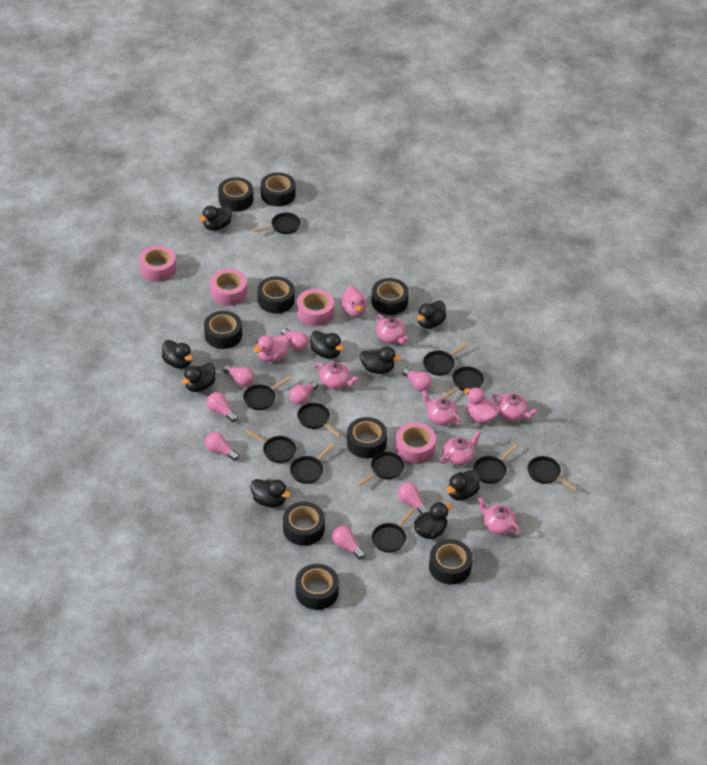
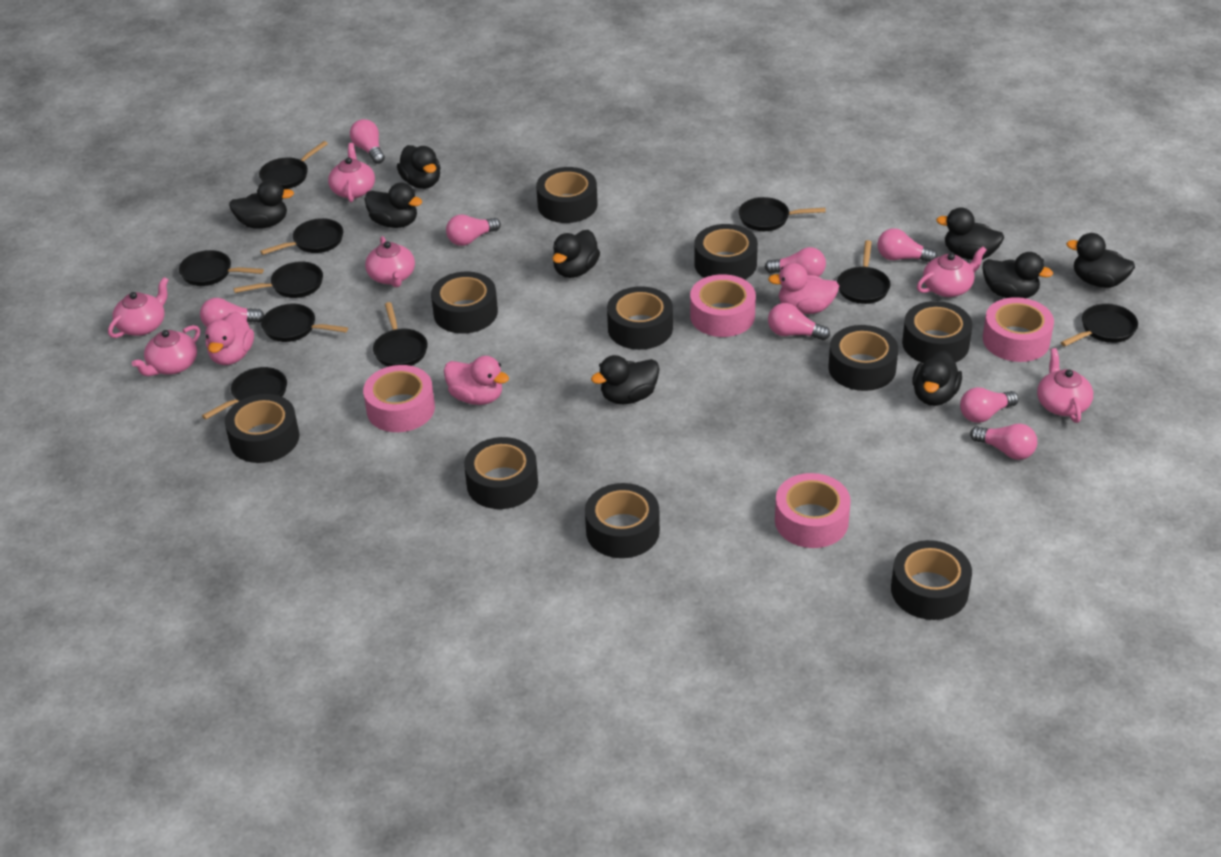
black pan: 11 -> 10
black tape: 9 -> 10

